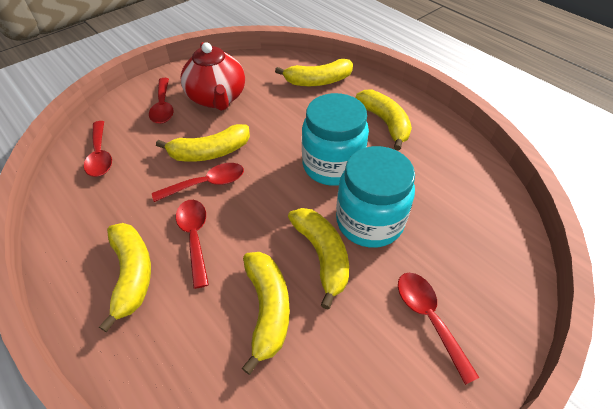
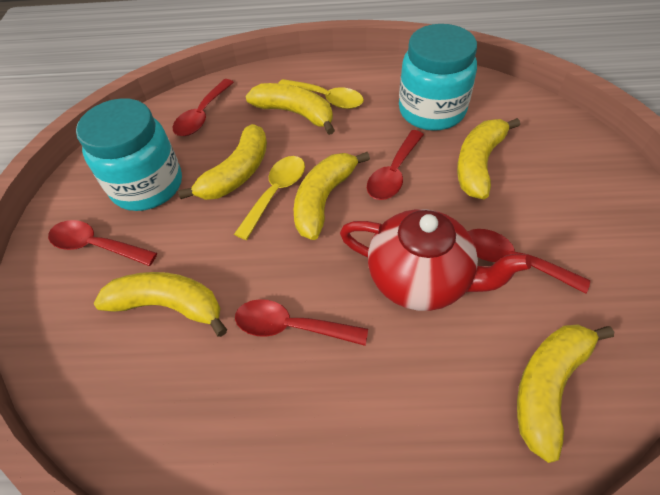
yellow spoon: 0 -> 2

